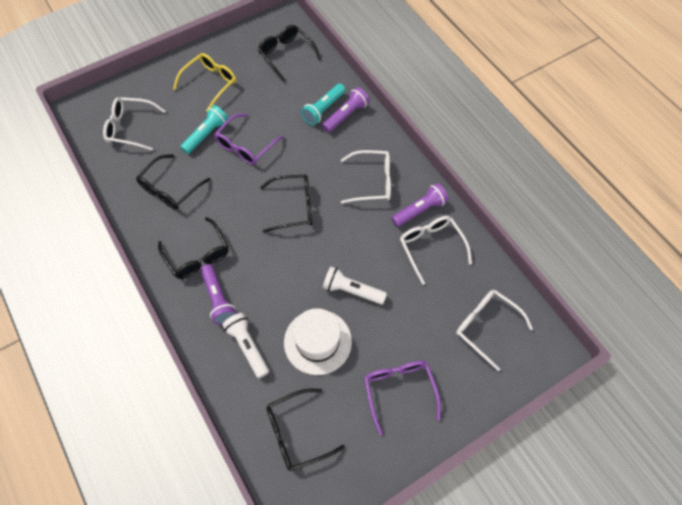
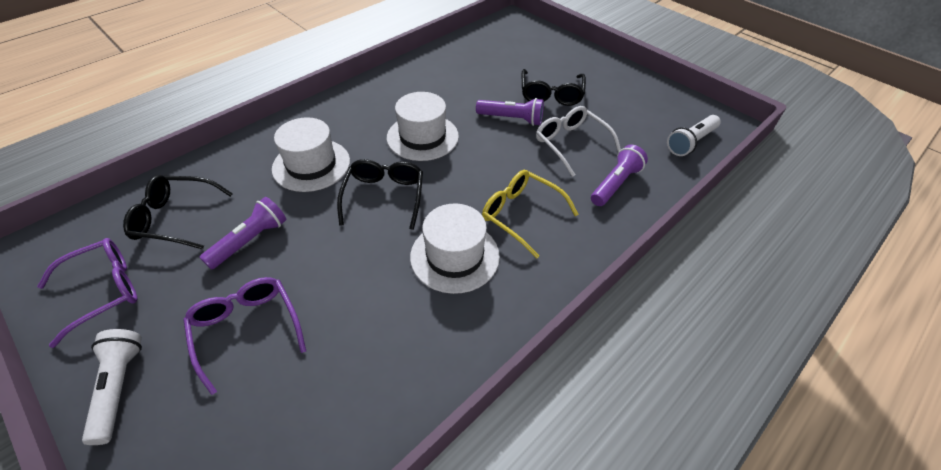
black glasses: 5 -> 3
turquoise flashlight: 2 -> 0
white glasses: 4 -> 1
white hat: 1 -> 3

